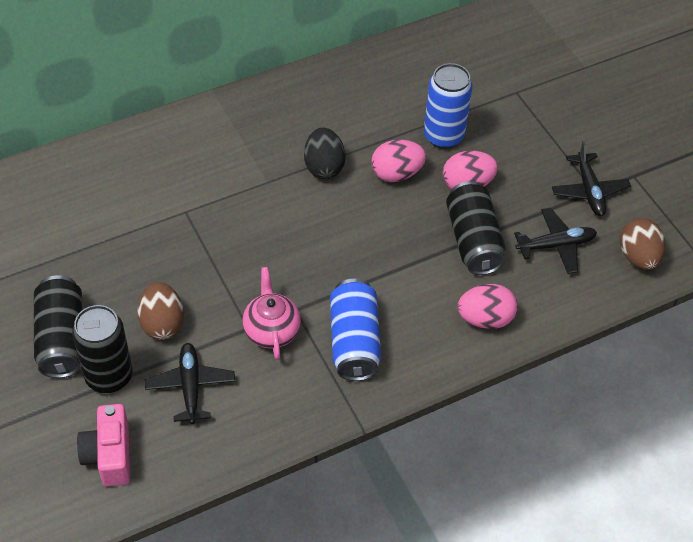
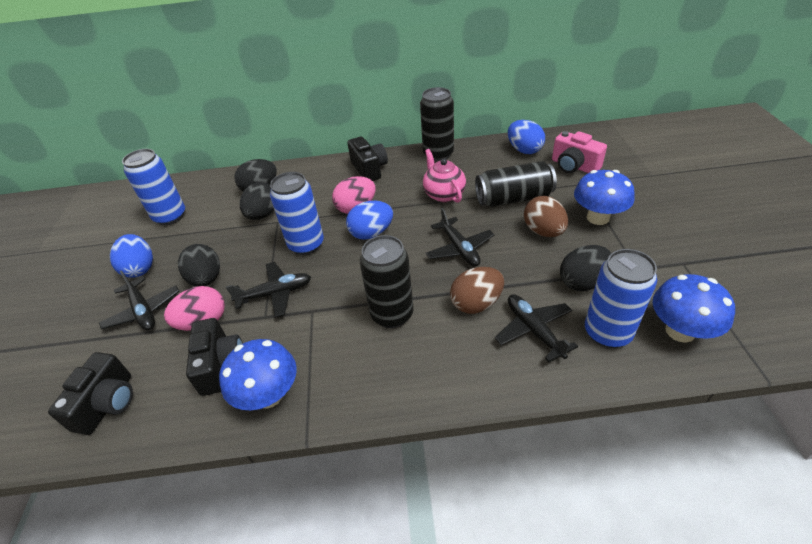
black camera: 0 -> 3
black egg: 1 -> 4
black plane: 3 -> 4
blue can: 2 -> 3
blue egg: 0 -> 3
blue mushroom: 0 -> 3
pink egg: 3 -> 2

